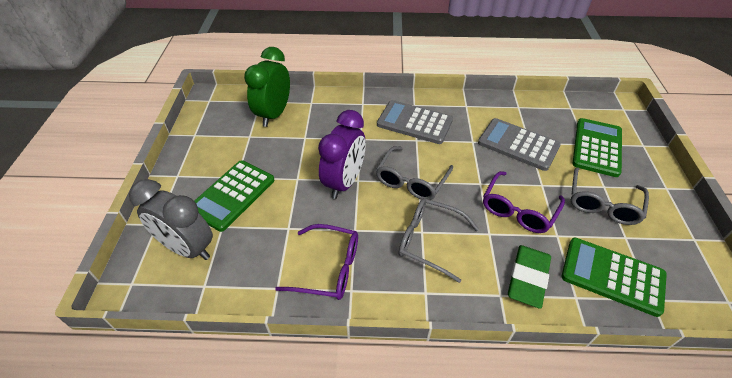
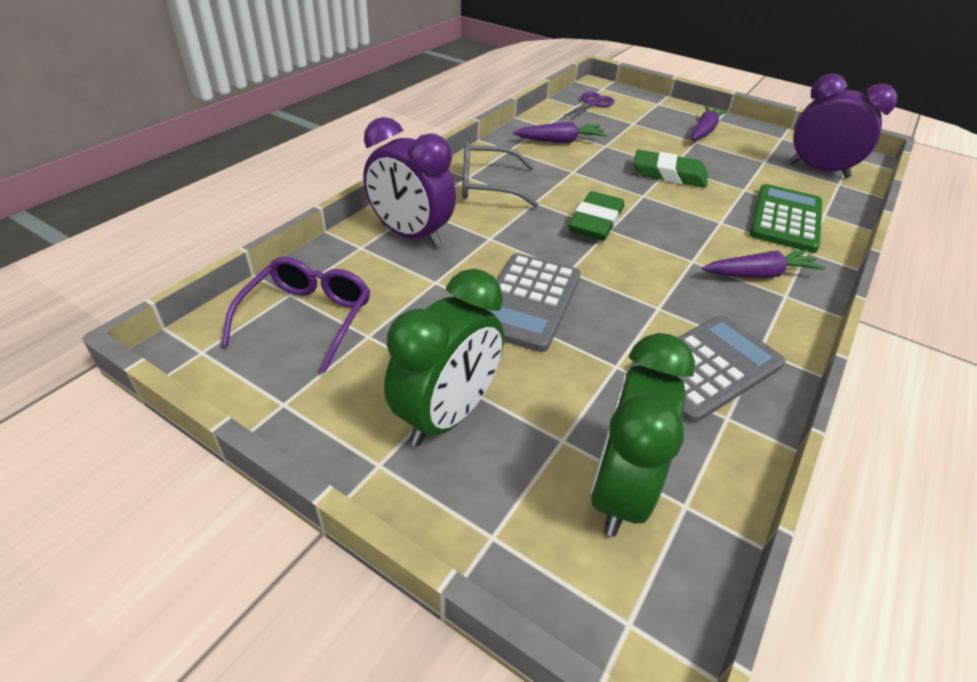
green calculator: 3 -> 1
green clock: 1 -> 2
green eraser: 1 -> 2
grey clock: 1 -> 0
grey glasses: 3 -> 1
purple carrot: 0 -> 3
purple clock: 1 -> 2
purple glasses: 2 -> 1
purple scissors: 0 -> 1

